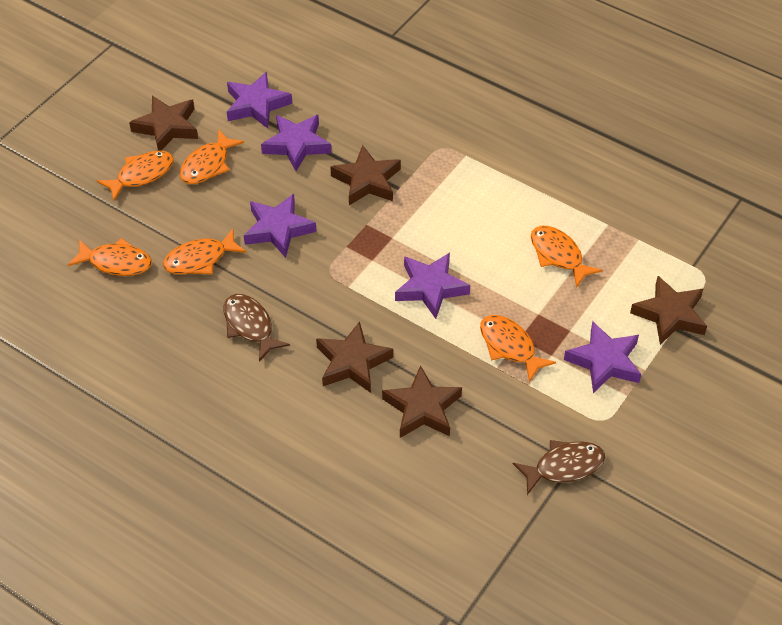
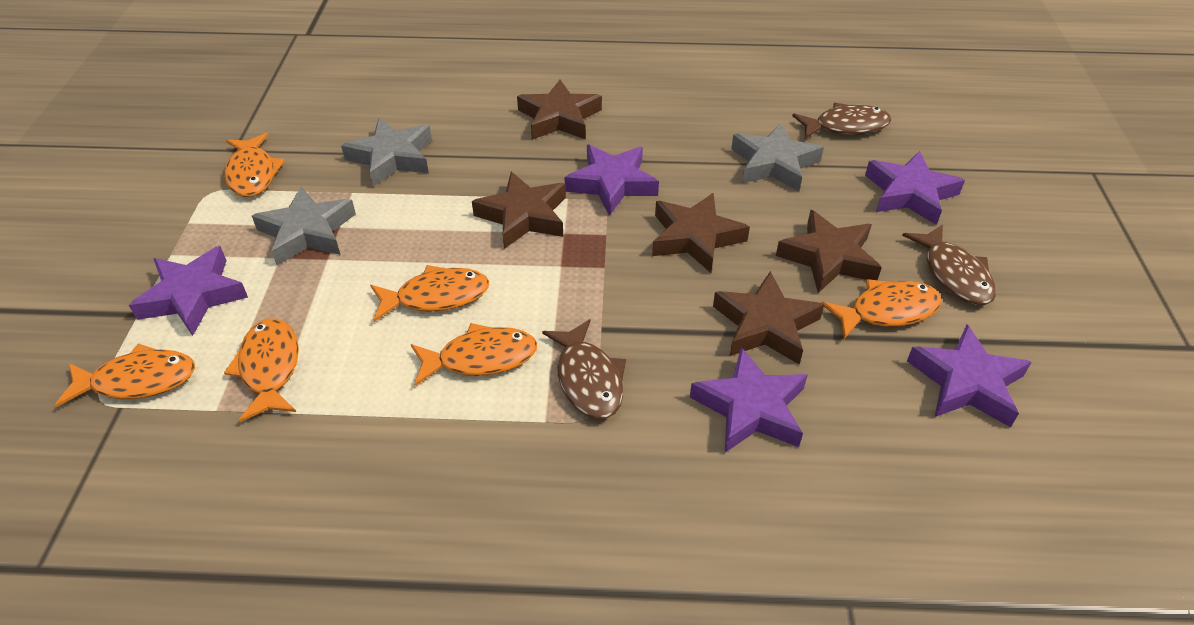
brown fish: 2 -> 3
grey star: 0 -> 3

